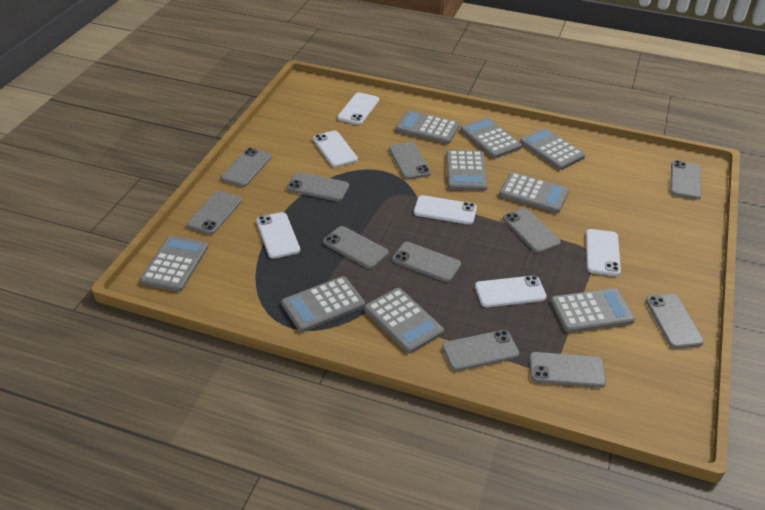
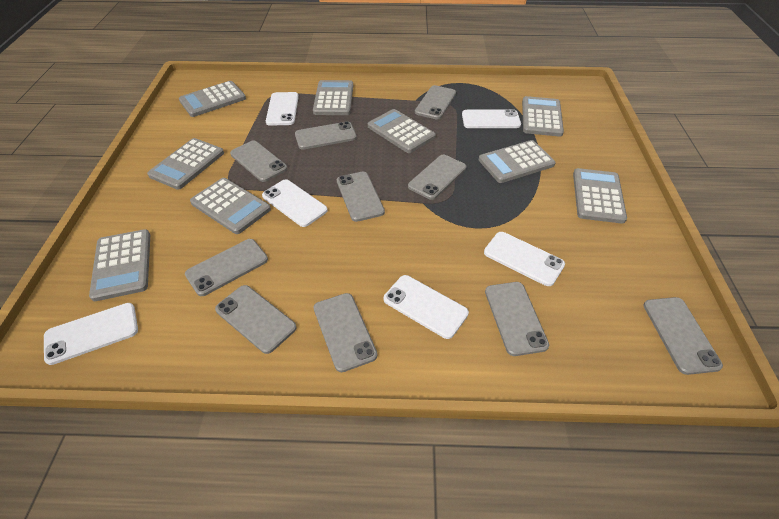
grey phone: 11 -> 10

